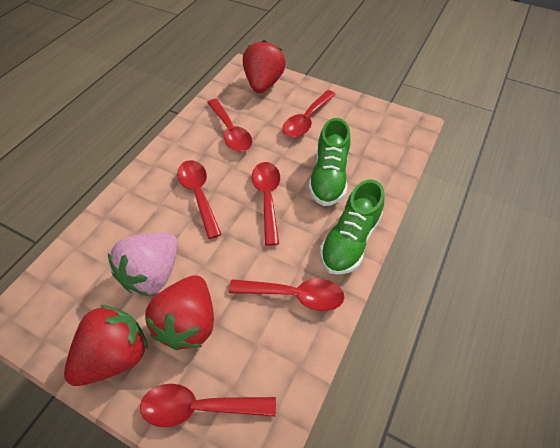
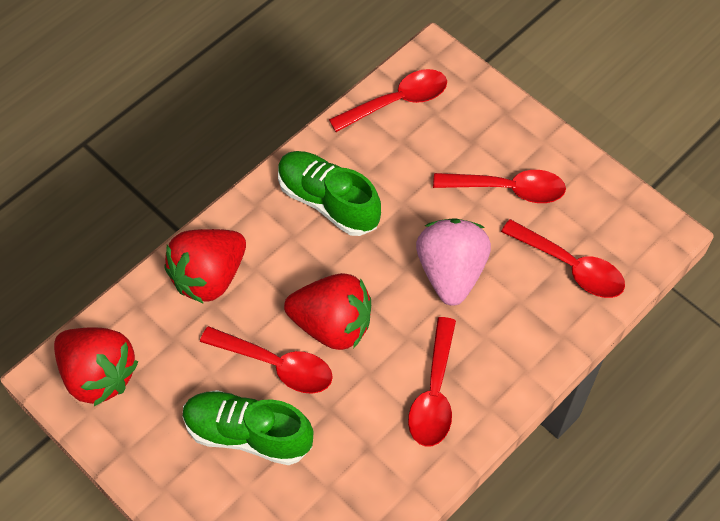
red spoon: 6 -> 5

